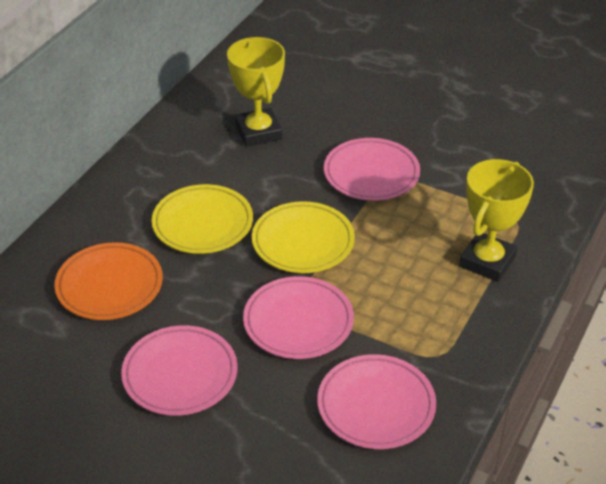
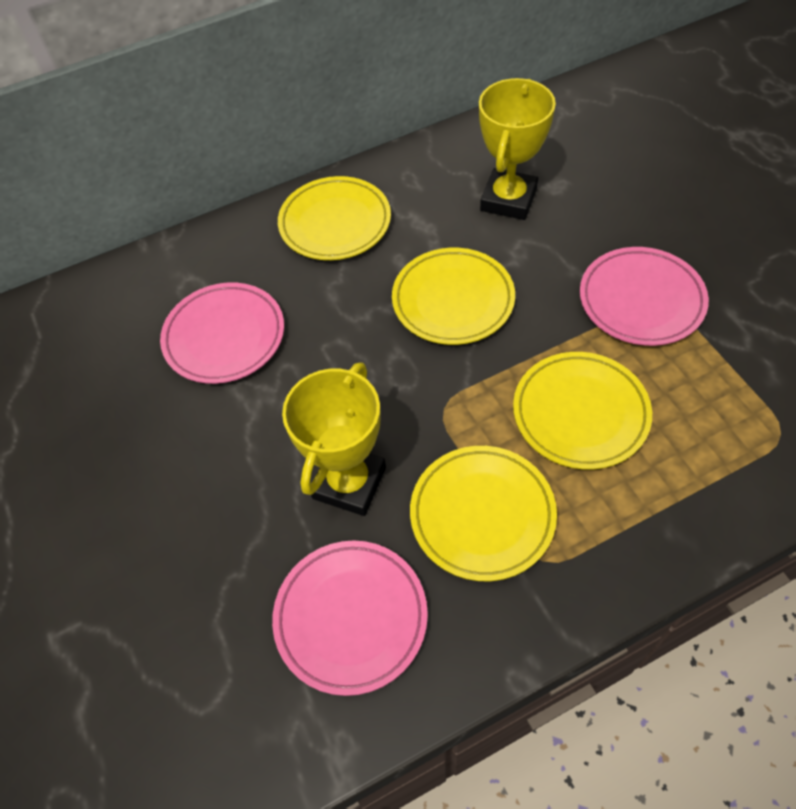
orange plate: 1 -> 0
pink plate: 4 -> 3
yellow plate: 2 -> 4

